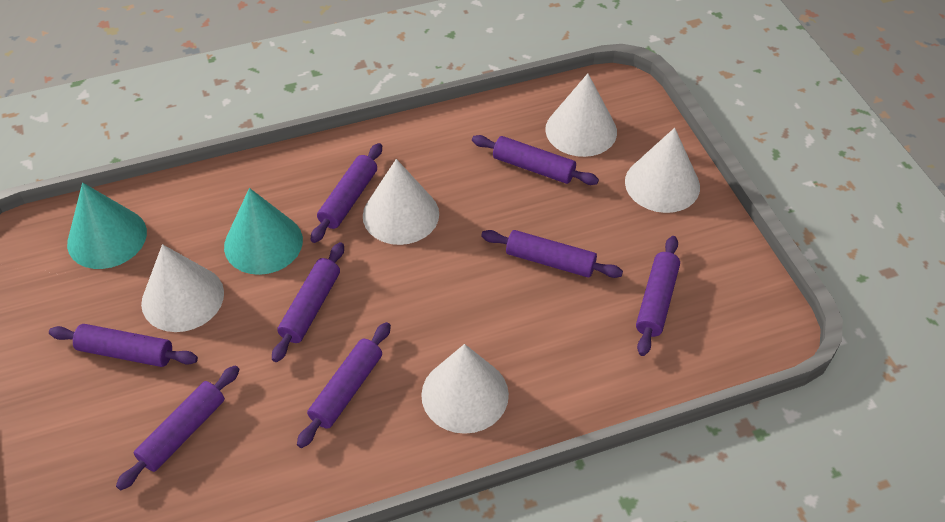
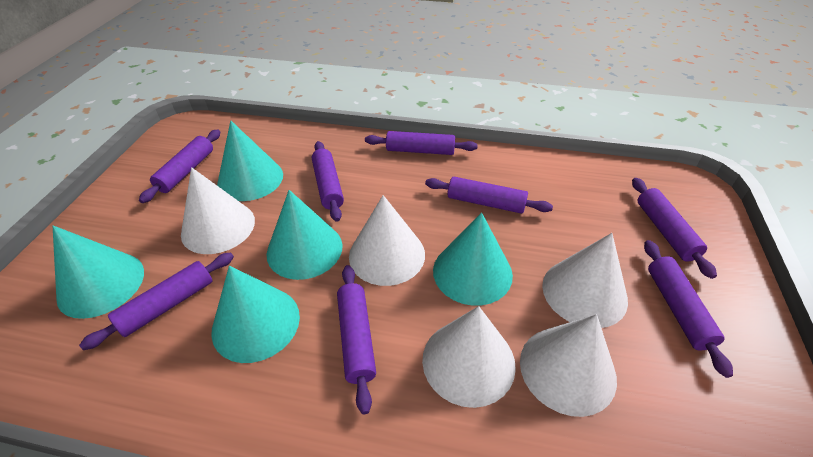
turquoise cone: 2 -> 5

